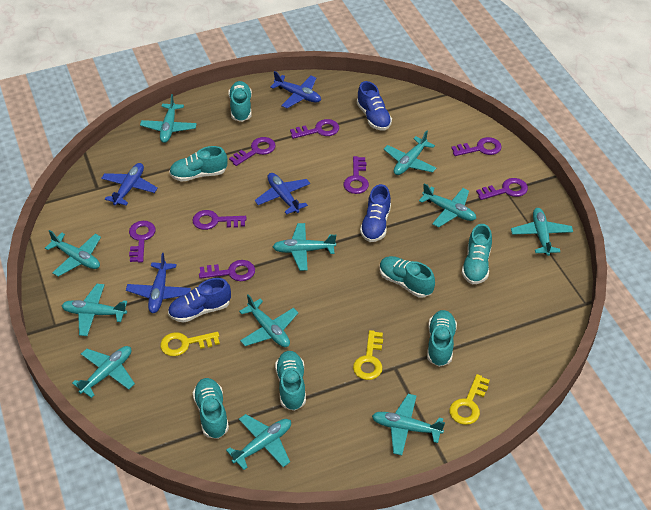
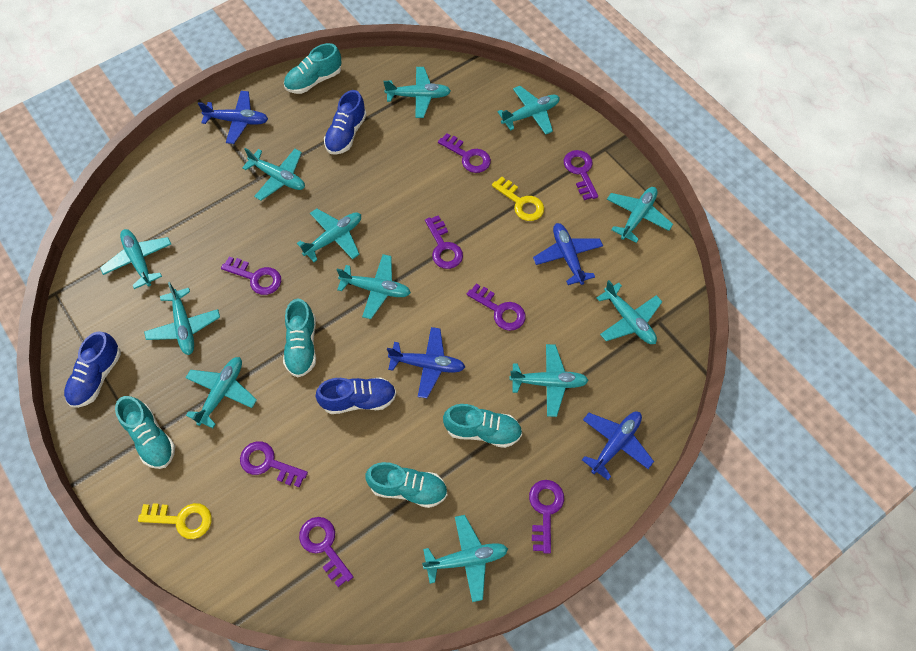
turquoise plane: 11 -> 12
turquoise shoe: 7 -> 5
yellow key: 3 -> 2

